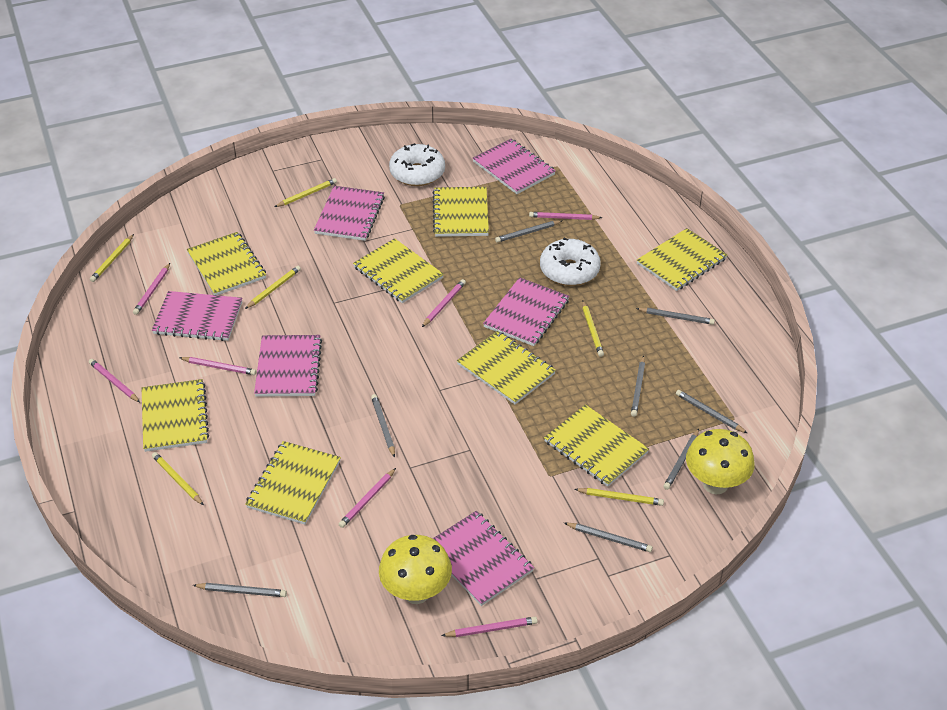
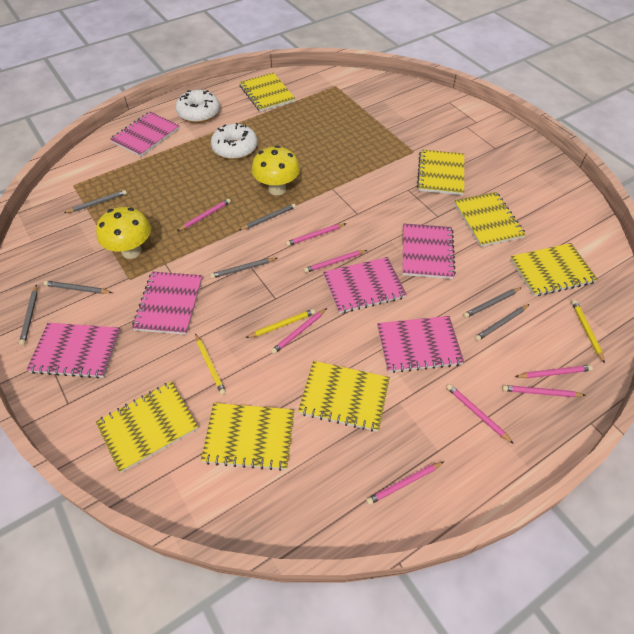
grey pencil: 8 -> 7
pink pencil: 7 -> 8
yellow notebook: 8 -> 7
yellow pencil: 6 -> 3

